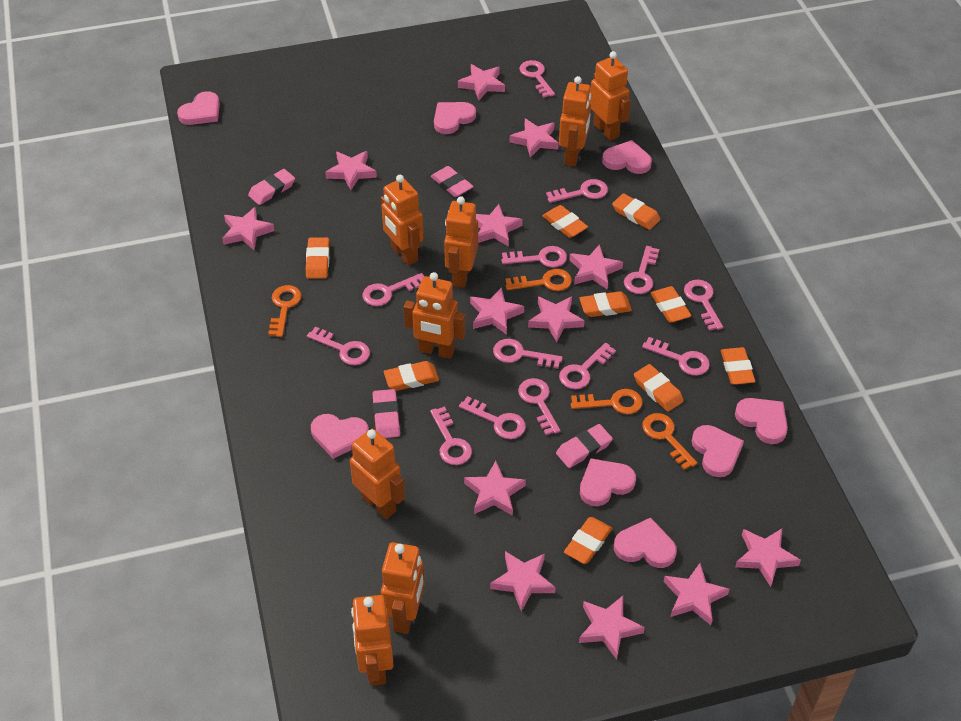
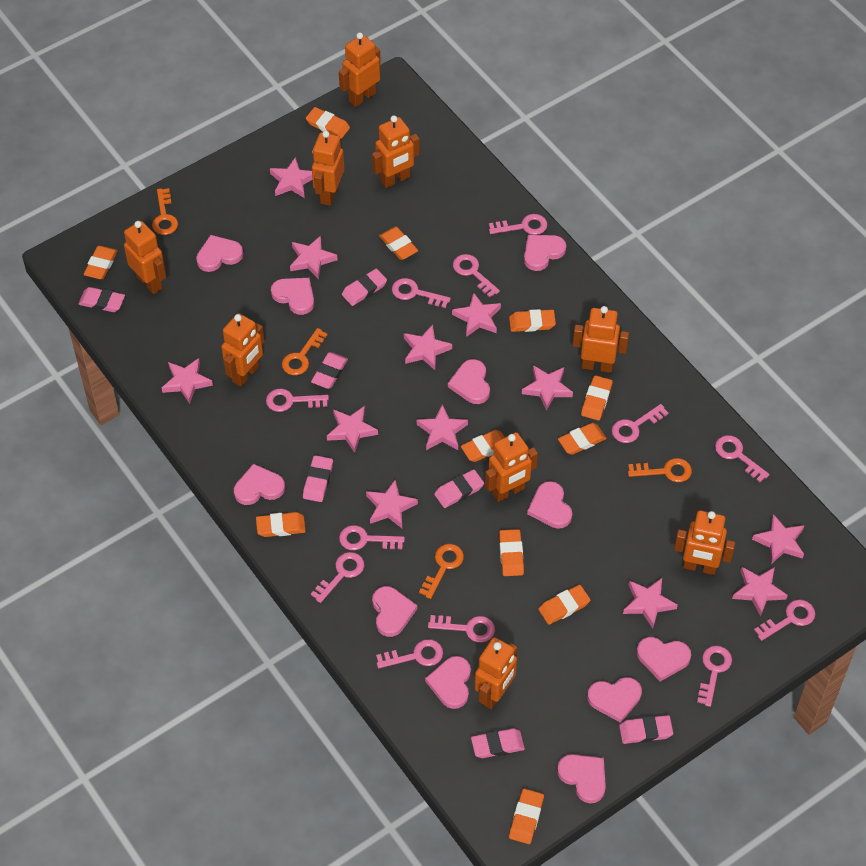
orange eraser: 9 -> 11
orange robot: 8 -> 9
pink eraser: 4 -> 7
pink heart: 8 -> 11
pink key: 13 -> 12
pink star: 13 -> 12

